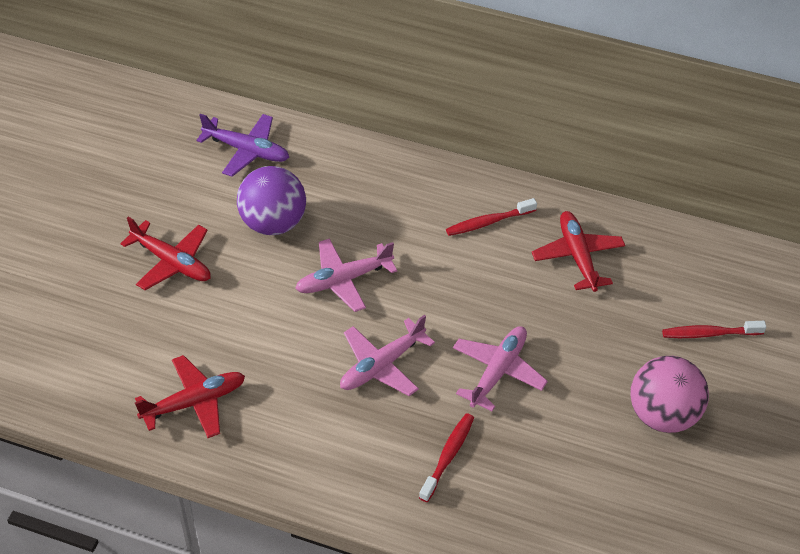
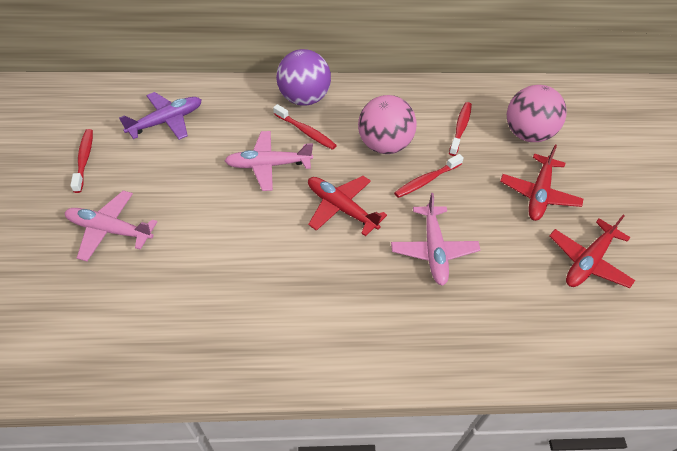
pink ball: 1 -> 2
red toothbrush: 3 -> 4

